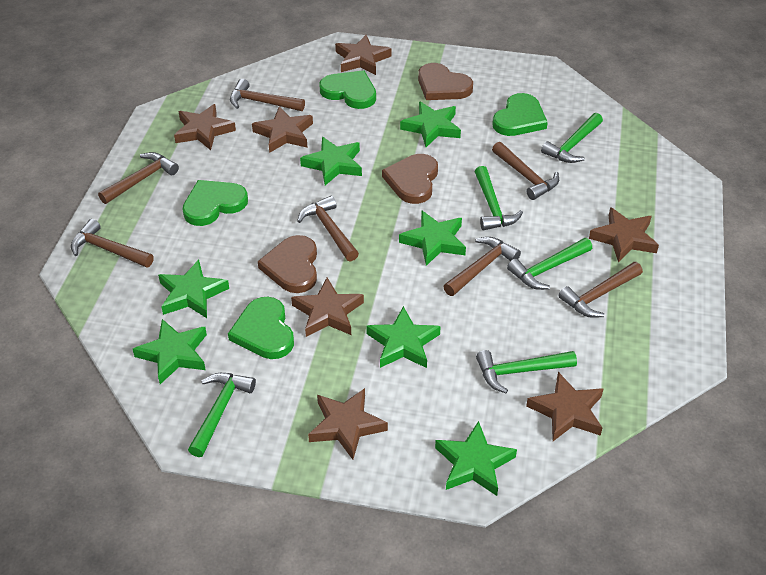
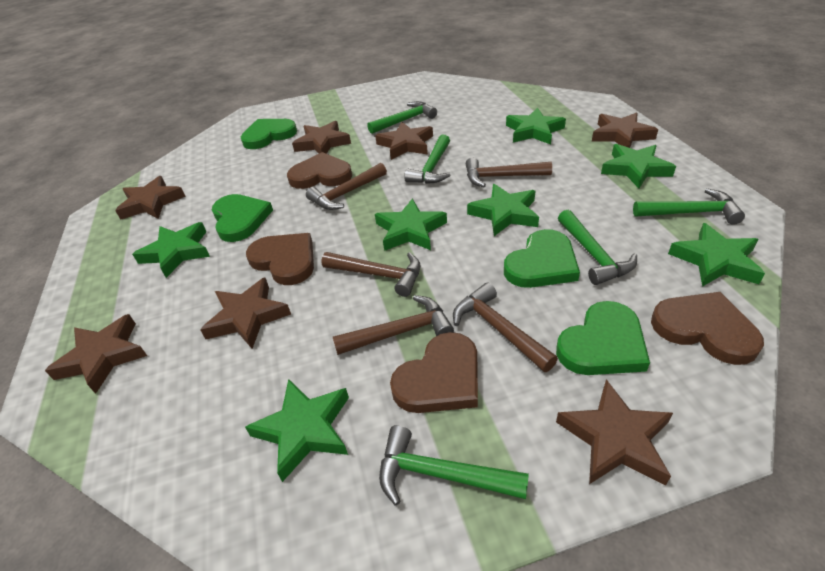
brown hammer: 7 -> 5
brown heart: 3 -> 4

